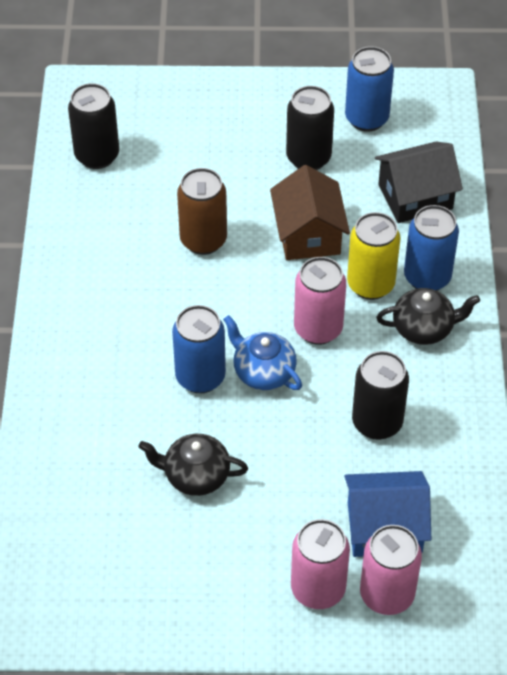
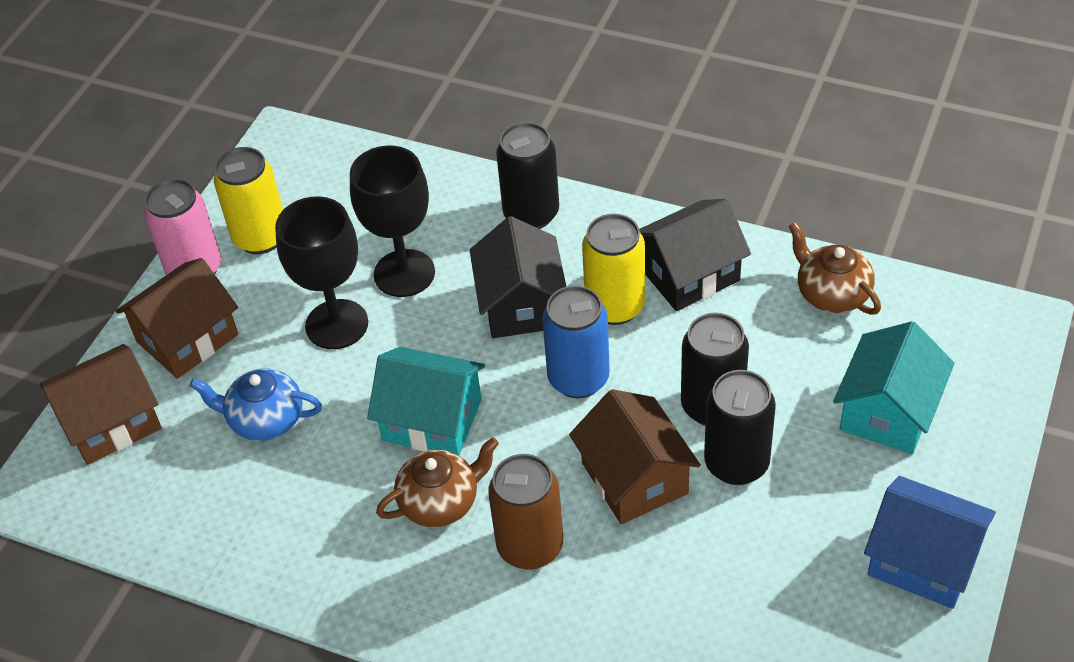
black goblet: 0 -> 2
black house: 1 -> 2
black teapot: 2 -> 0
blue can: 3 -> 1
brown house: 1 -> 3
brown teapot: 0 -> 2
pink can: 3 -> 1
turquoise house: 0 -> 2
yellow can: 1 -> 2

